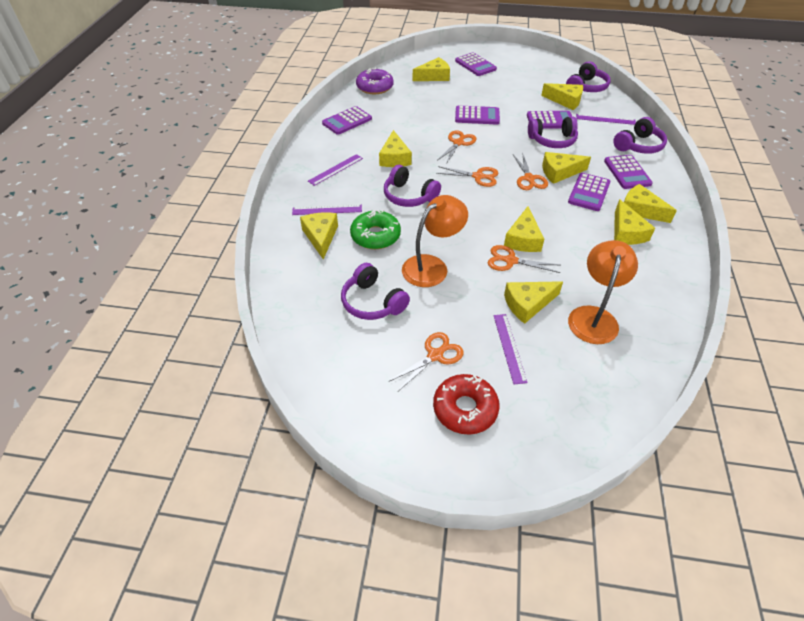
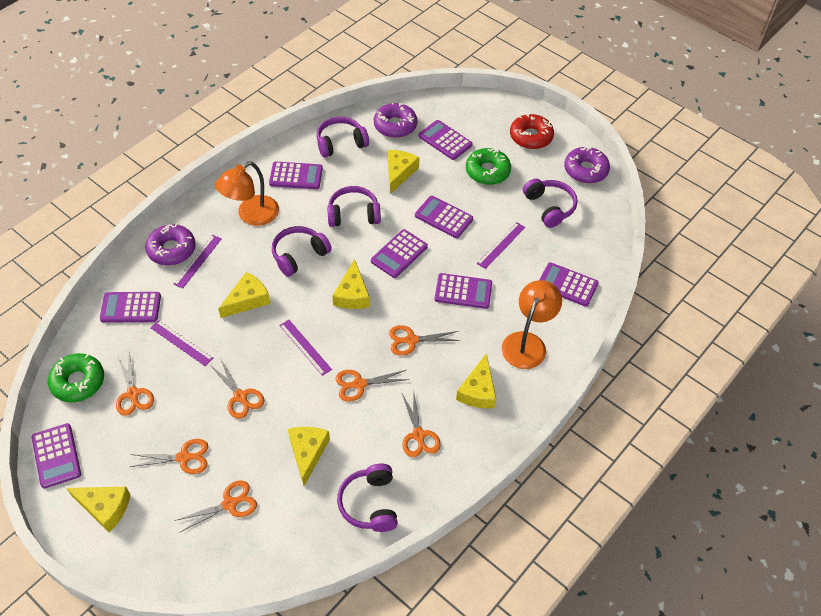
green donut: 1 -> 2
orange scissors: 5 -> 7
purple calculator: 6 -> 8
purple donut: 1 -> 3
yellow cheese: 9 -> 6

